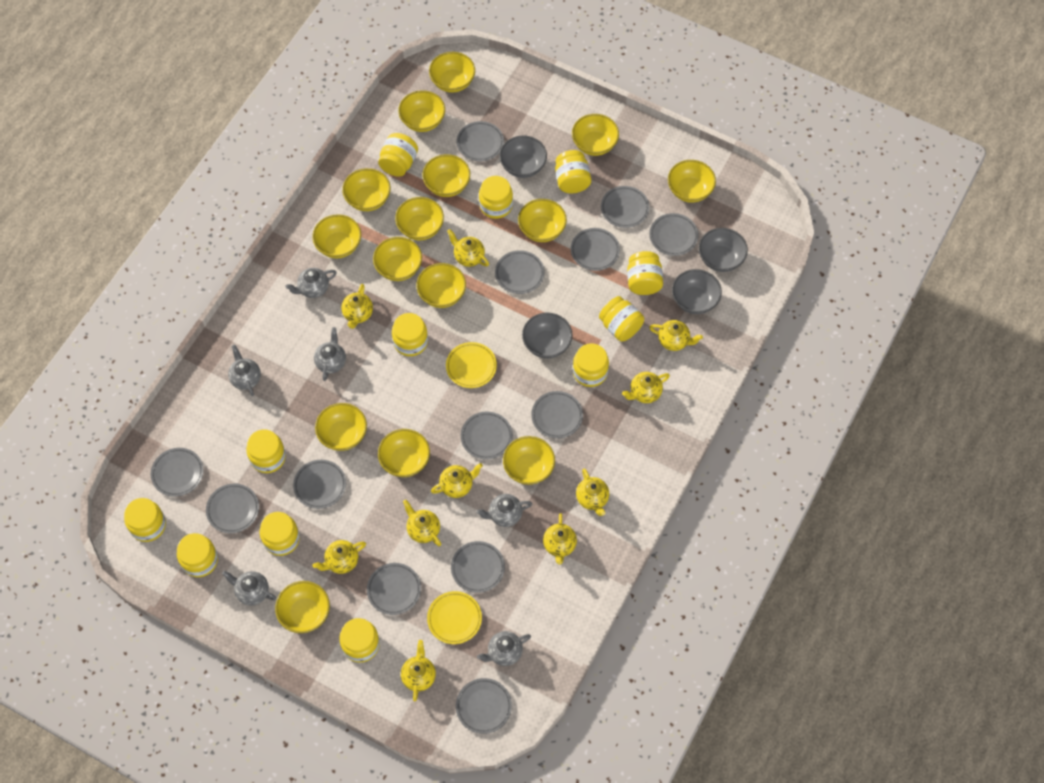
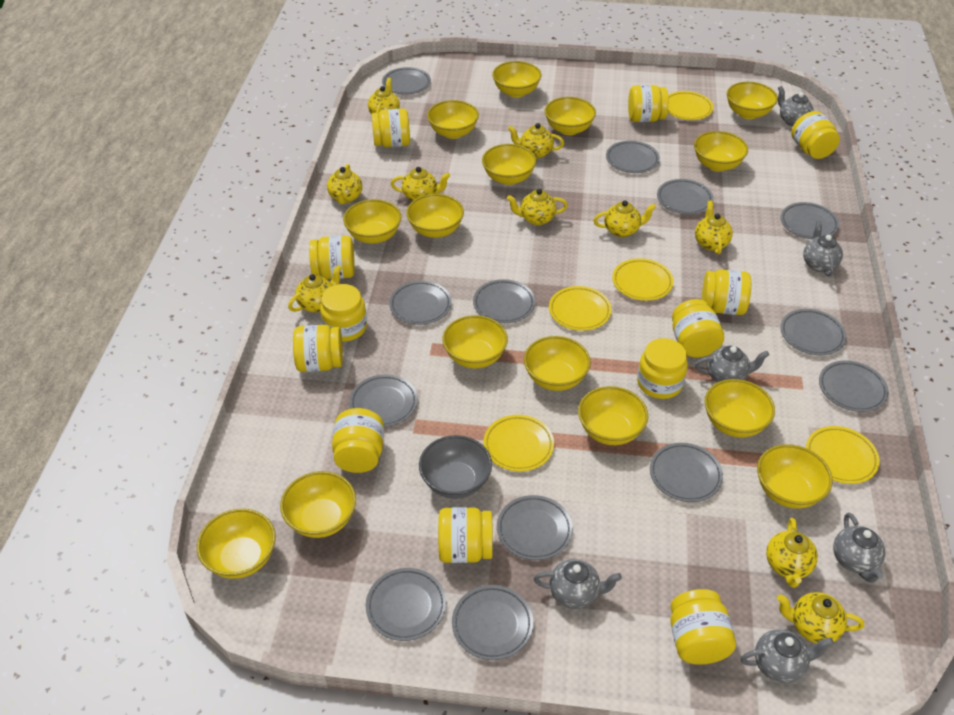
grey bowl: 4 -> 1
yellow plate: 2 -> 5

